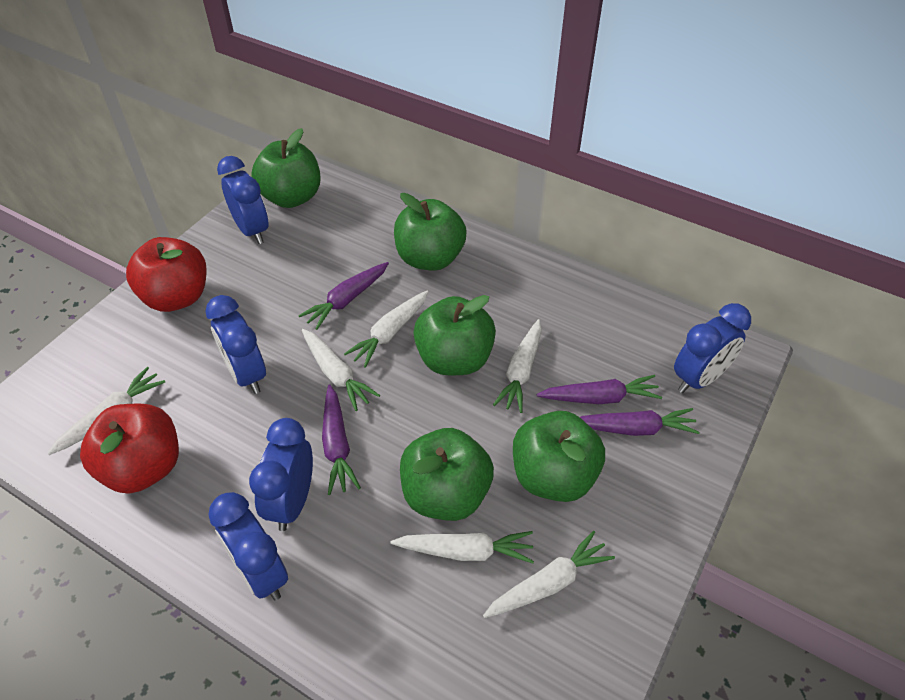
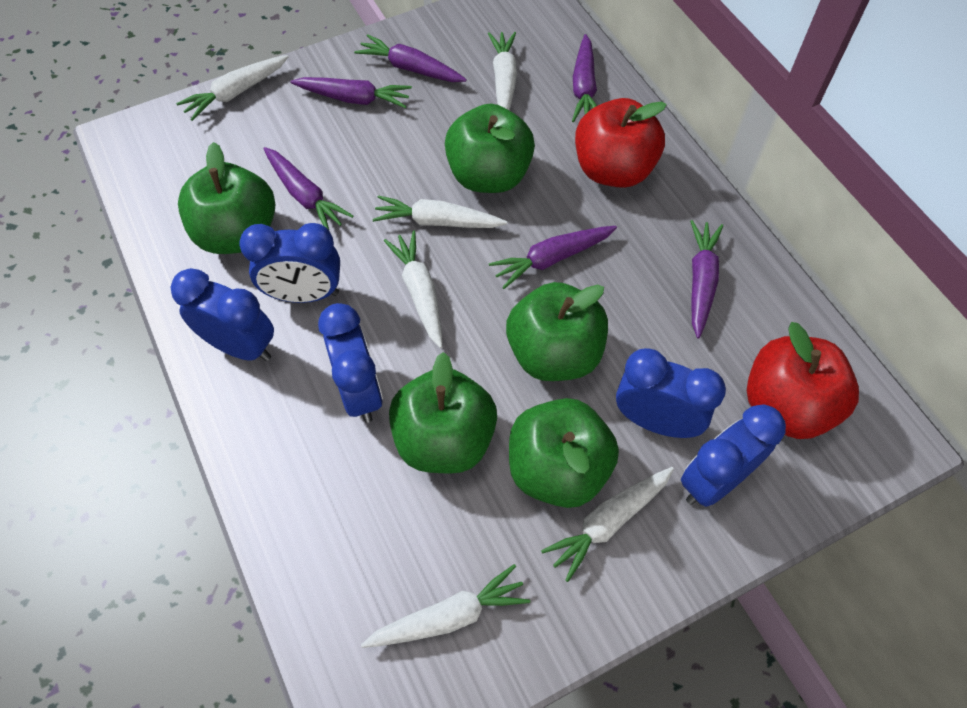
purple carrot: 4 -> 6

